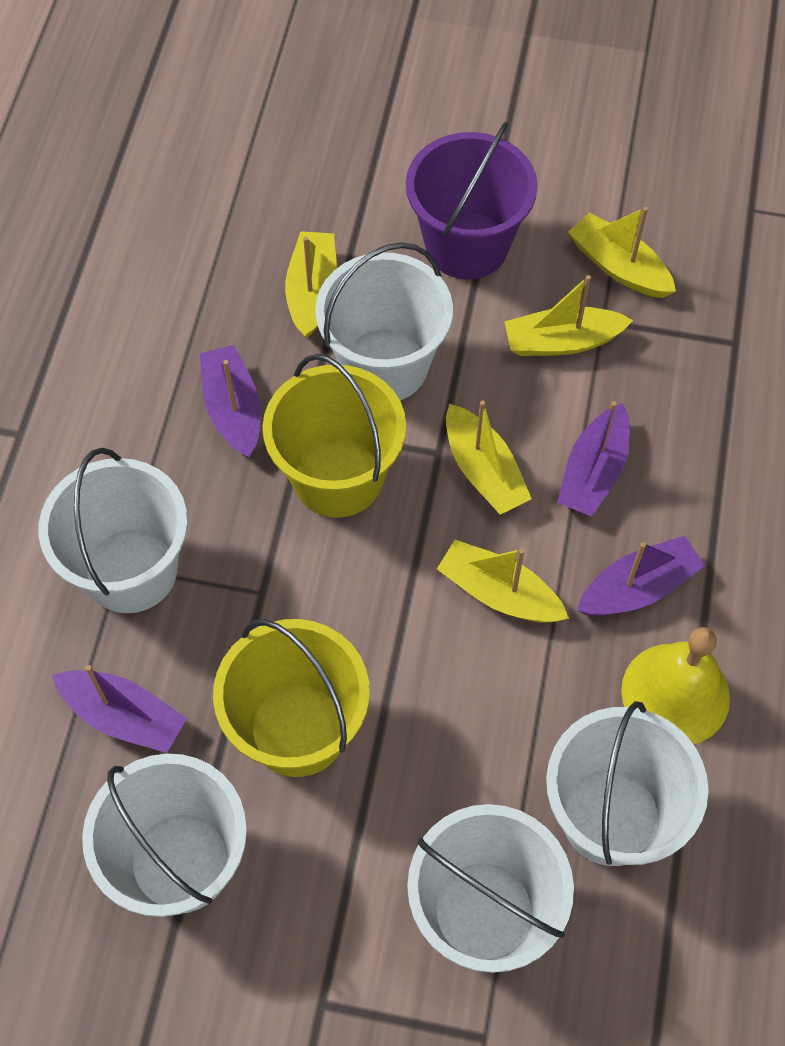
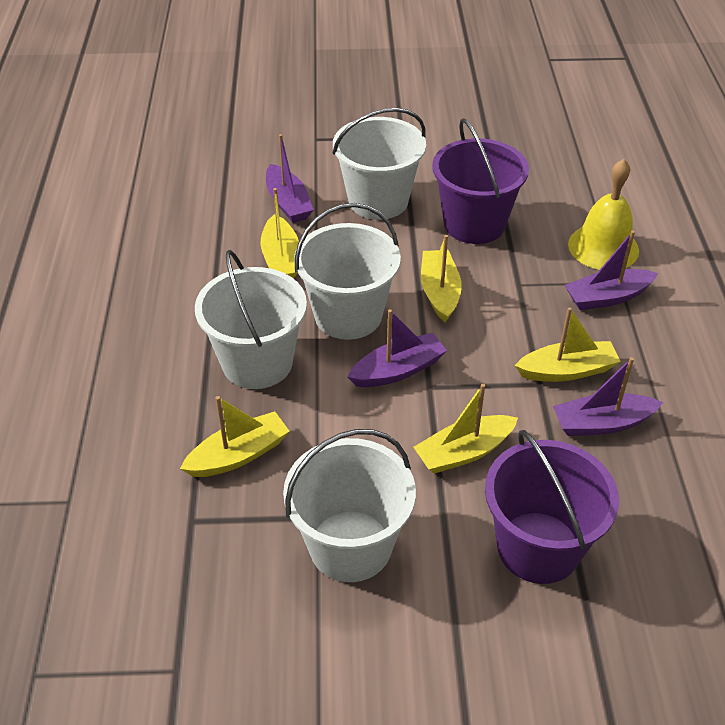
purple bucket: 1 -> 2
white bucket: 5 -> 4
yellow bucket: 2 -> 0

